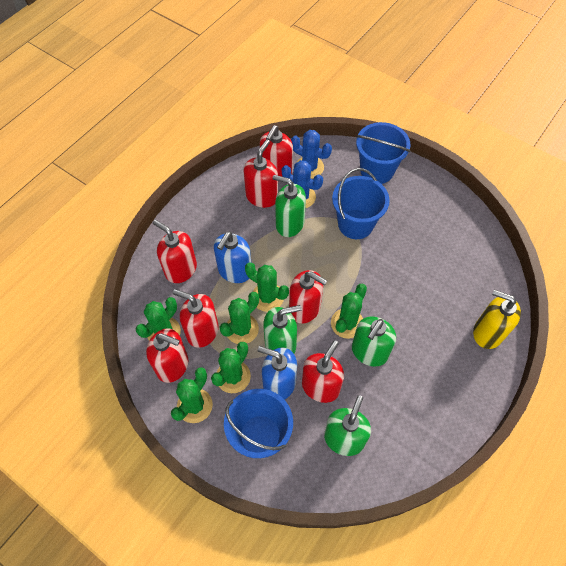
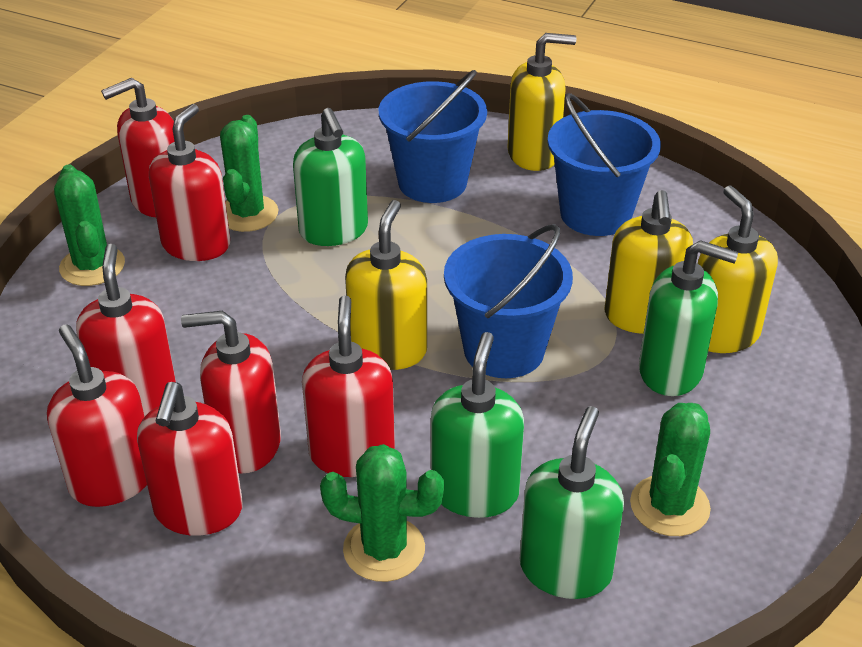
blue cactus: 2 -> 0
blue soap dispenser: 2 -> 0
green cactus: 6 -> 4
yellow soap dispenser: 1 -> 4

